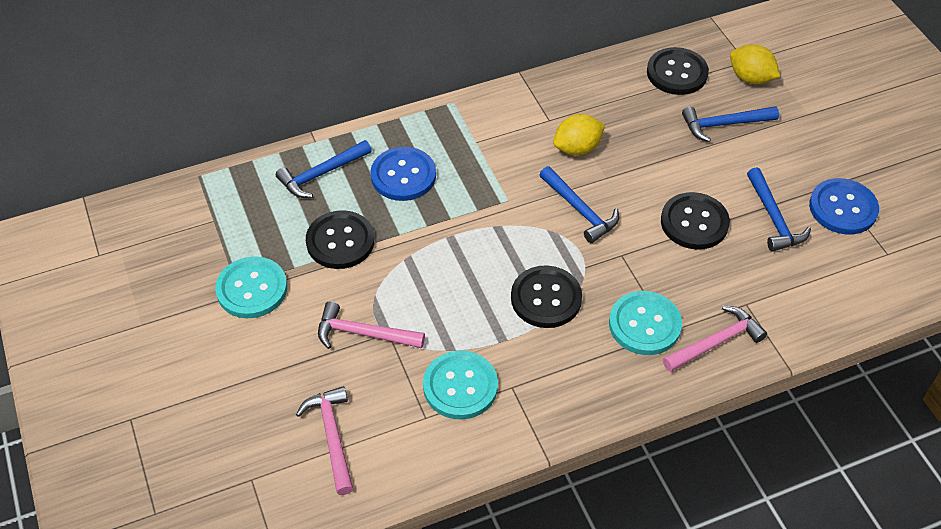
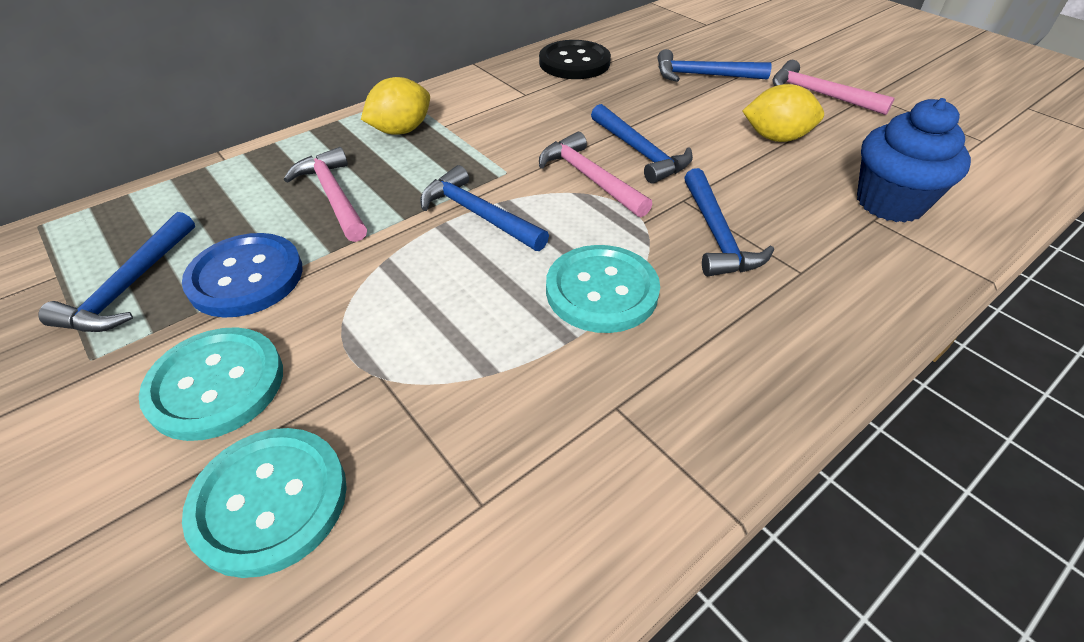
black button: 4 -> 1
blue button: 2 -> 1
blue cupcake: 0 -> 1
blue hammer: 4 -> 5

